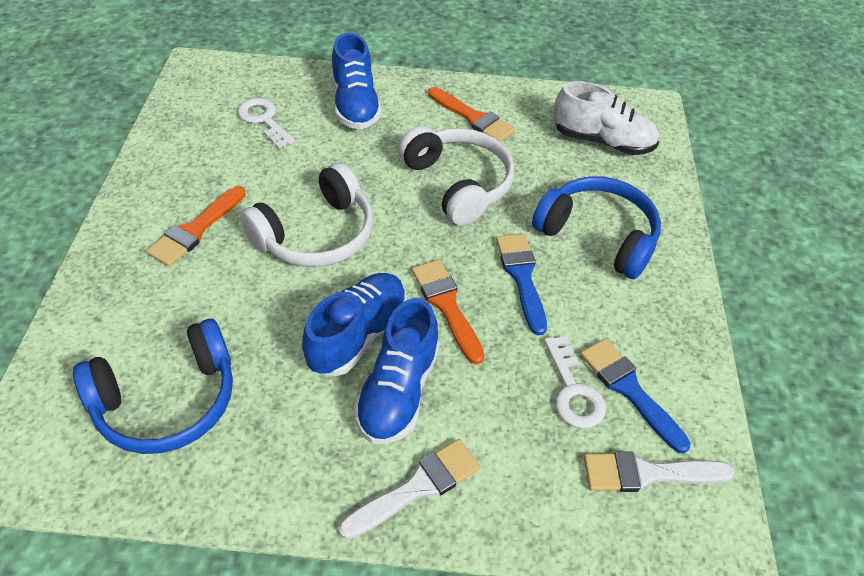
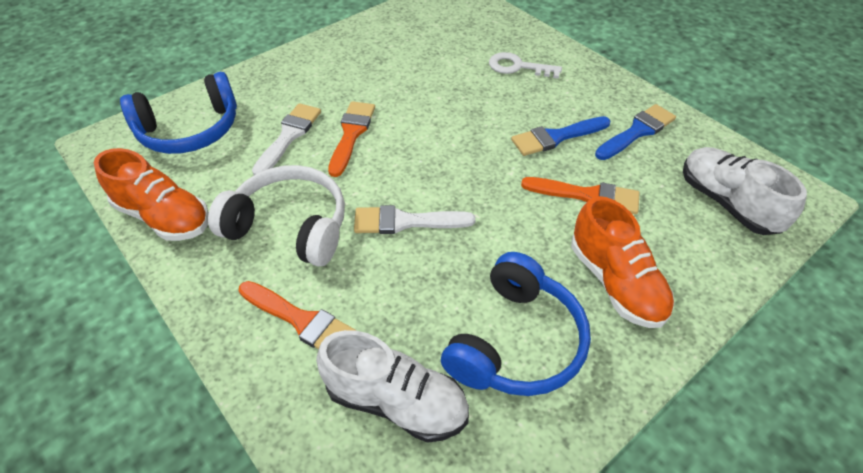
blue shoe: 3 -> 0
orange shoe: 0 -> 2
white headphones: 2 -> 1
white key: 2 -> 1
white shoe: 1 -> 2

